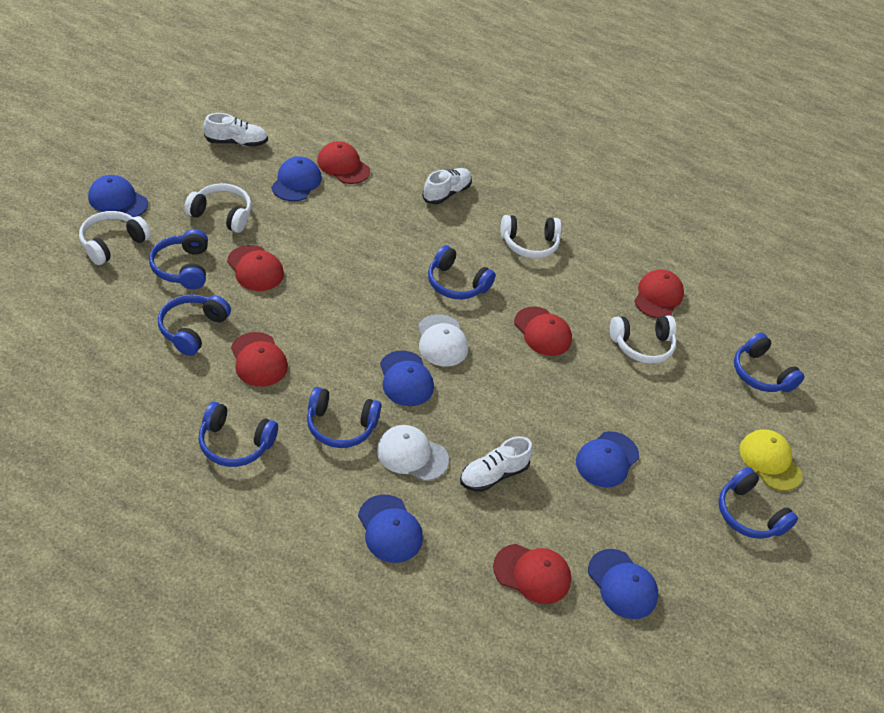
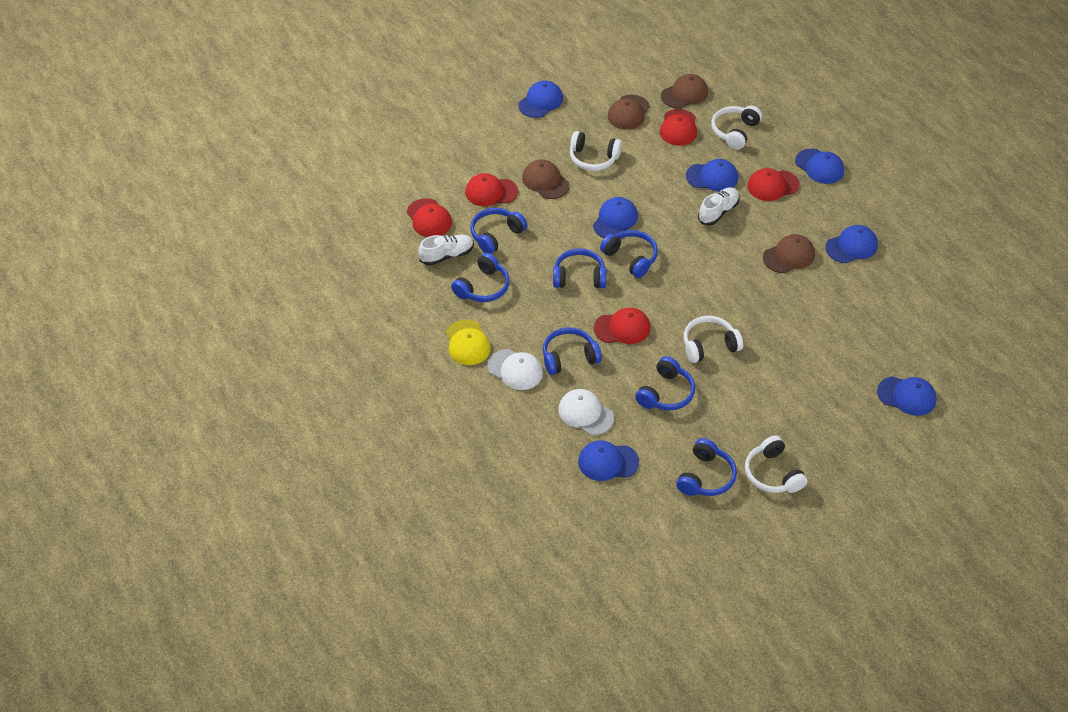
blue cap: 6 -> 7
brown cap: 0 -> 4
red cap: 6 -> 5
white shoe: 3 -> 2

